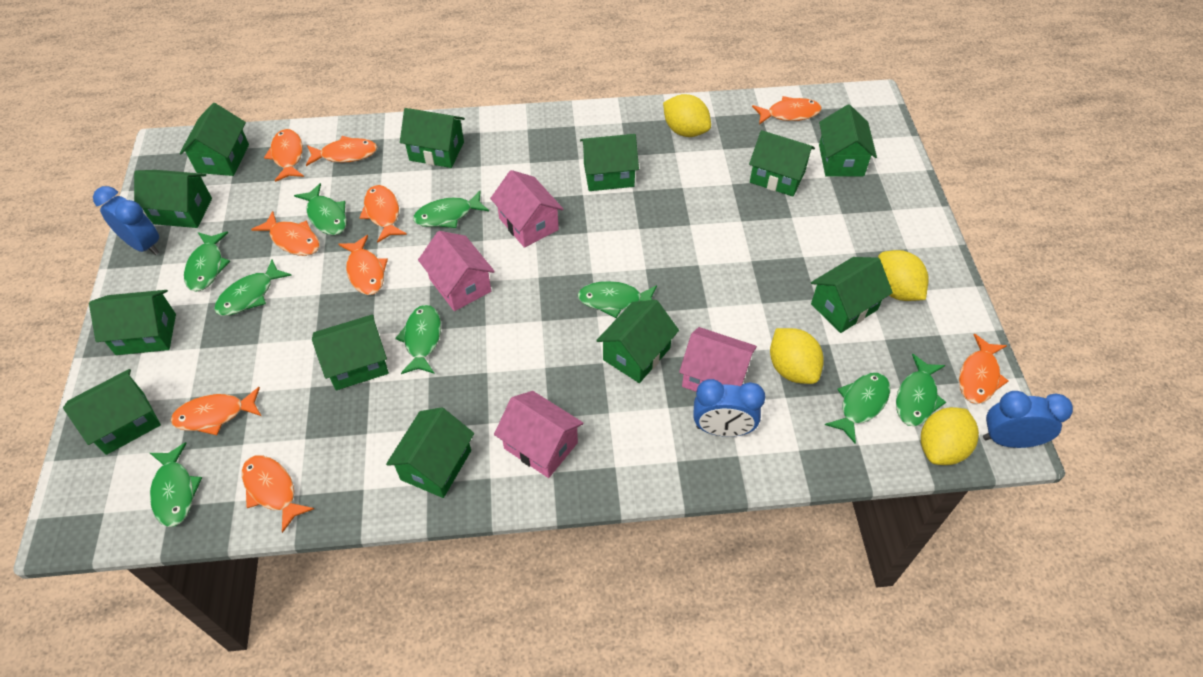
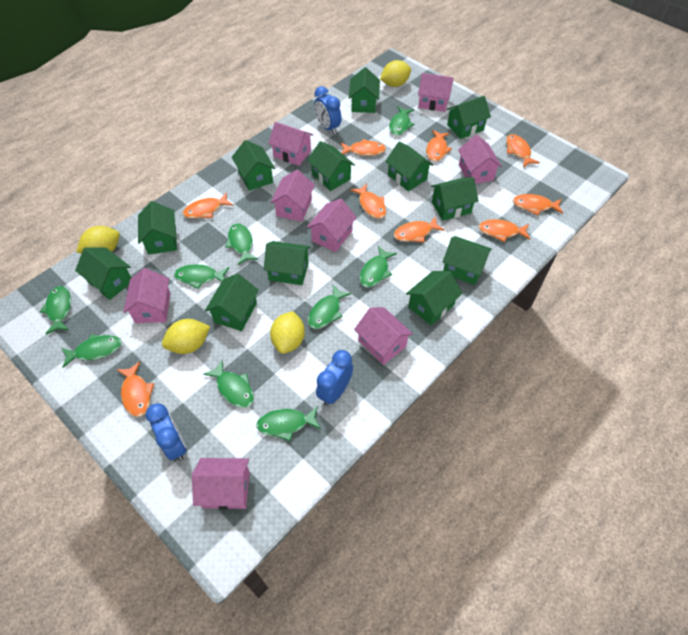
pink house: 4 -> 8

